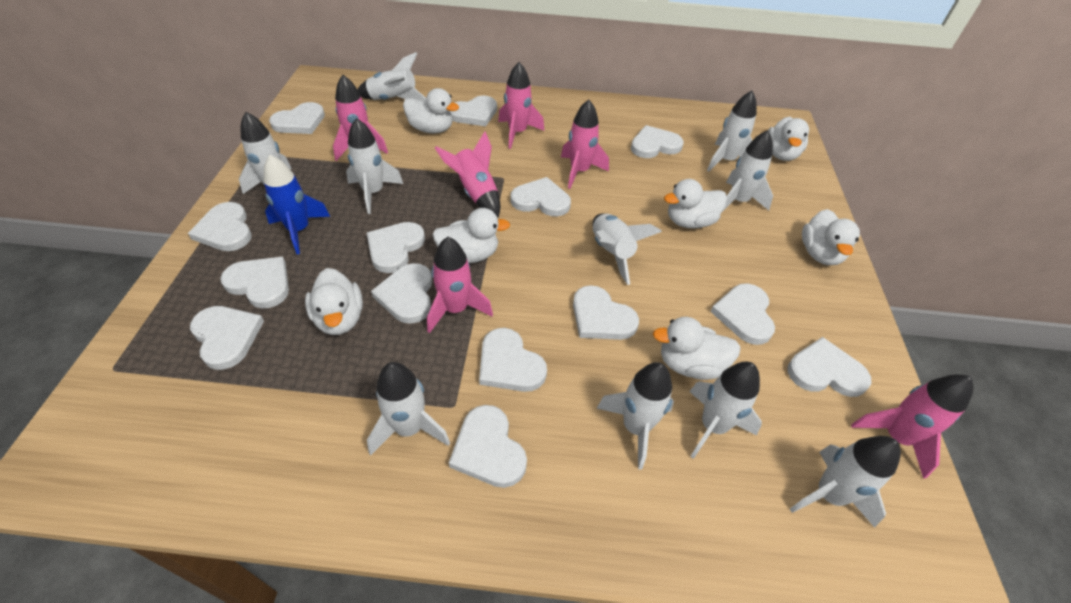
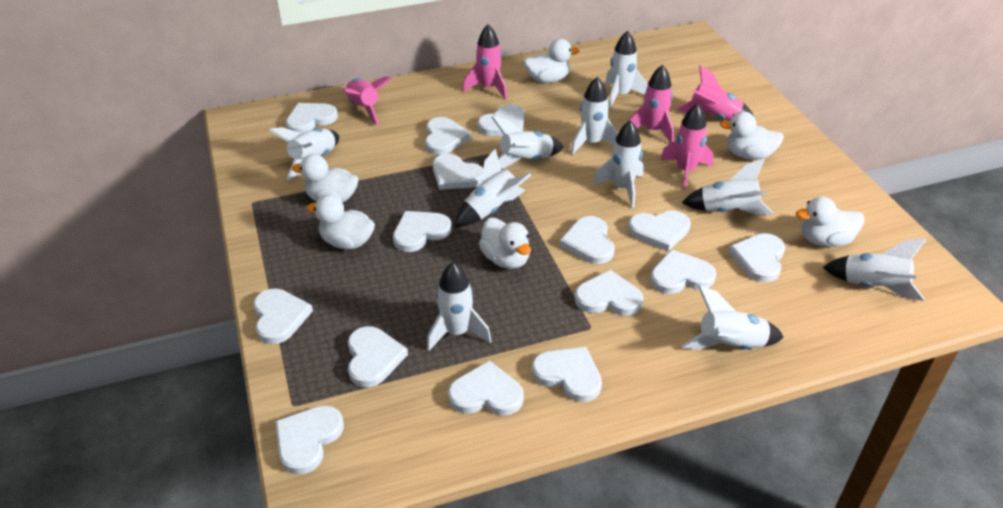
blue rocket: 1 -> 0
pink rocket: 6 -> 5
white duck: 7 -> 6
white heart: 14 -> 15

